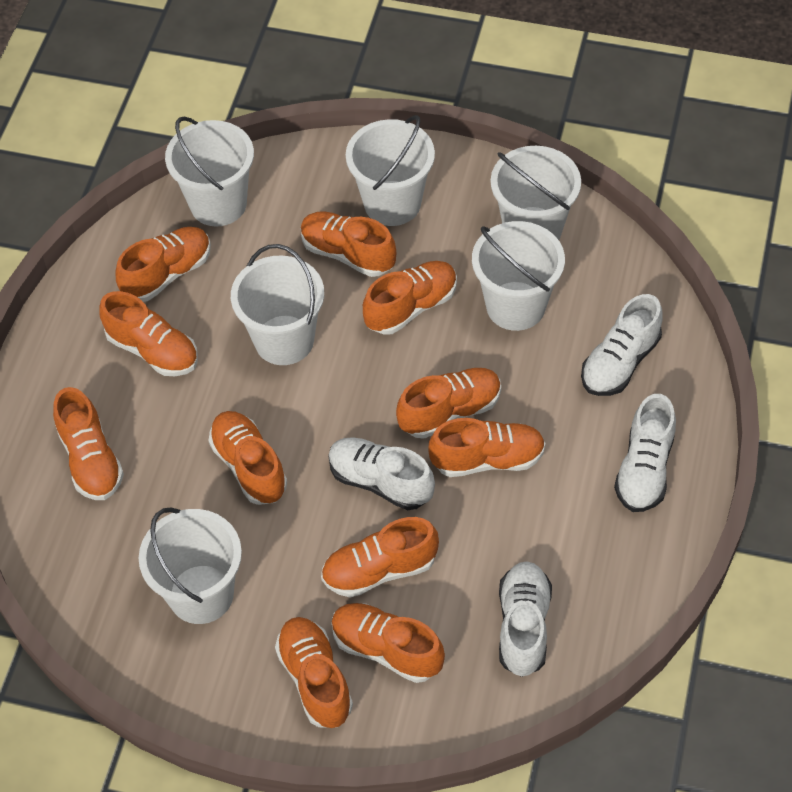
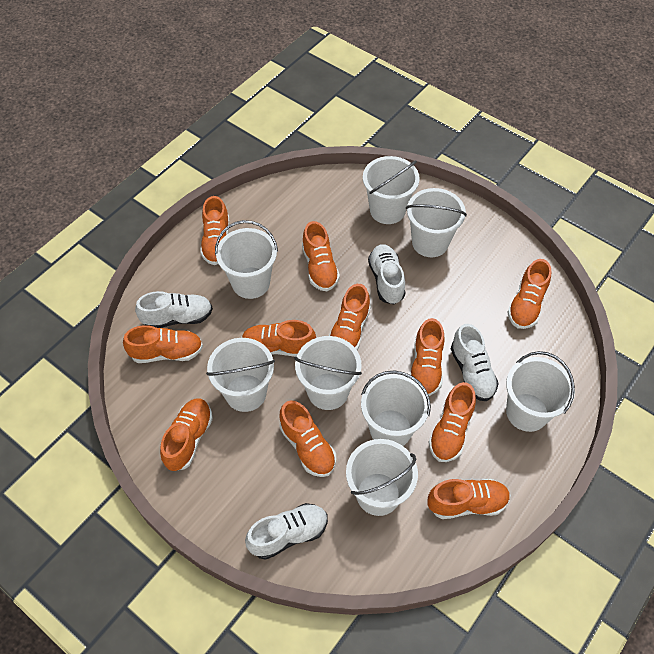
white bucket: 6 -> 8

